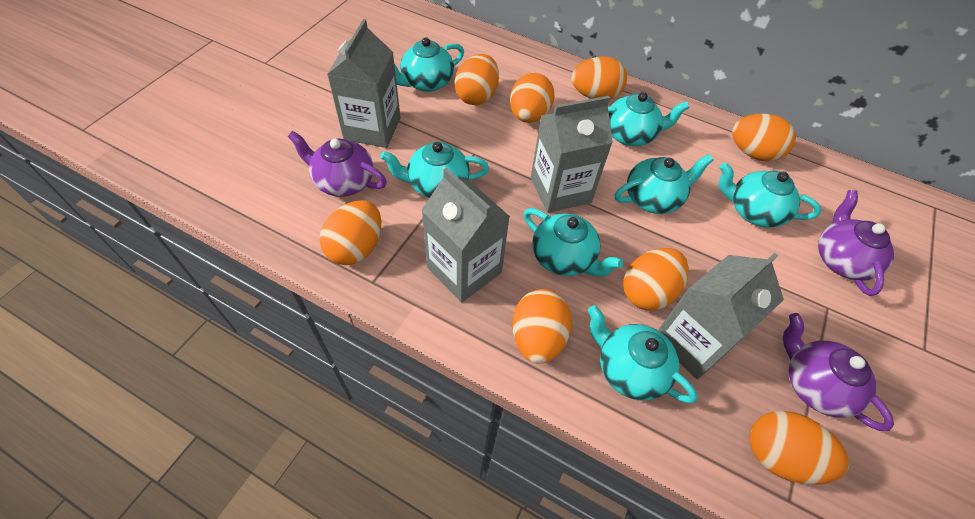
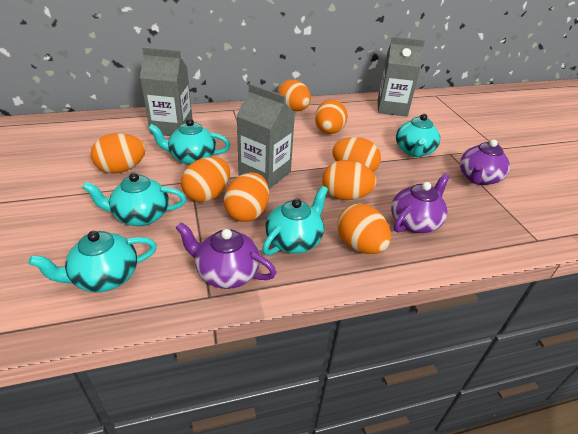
grey carton: 4 -> 3
turquoise teapot: 7 -> 5

